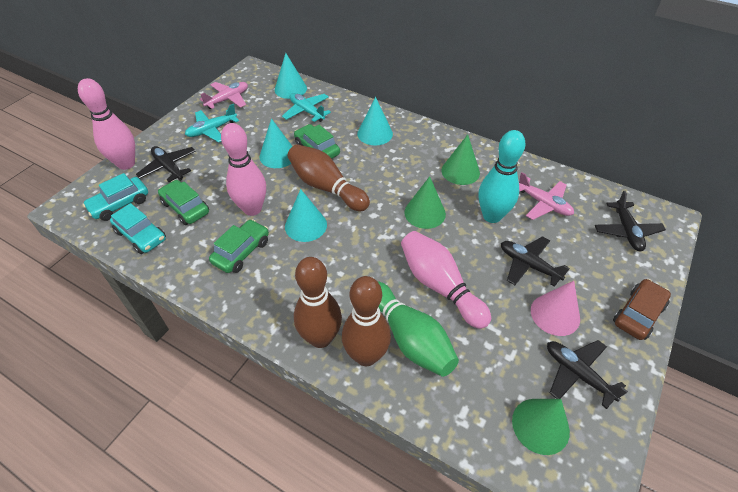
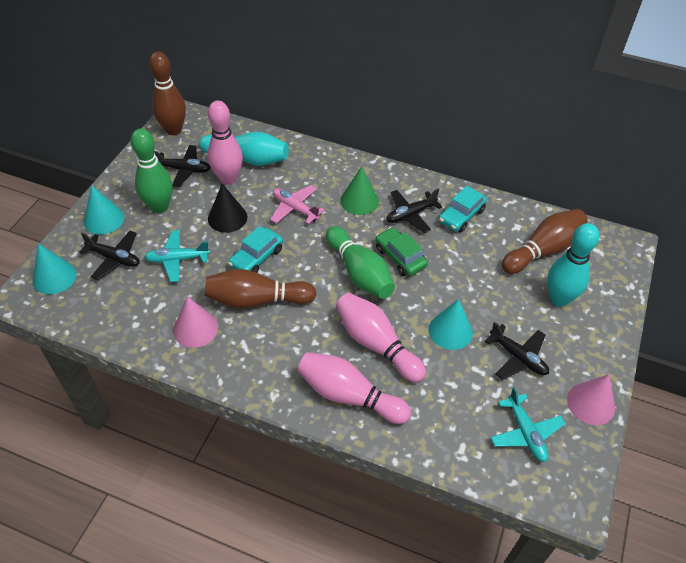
black cone: 0 -> 1
brown car: 1 -> 0
green bowling pin: 1 -> 2
green car: 3 -> 1
green cone: 3 -> 1
pink cone: 1 -> 2
pink plane: 2 -> 1
turquoise bowling pin: 1 -> 2
turquoise cone: 4 -> 3

